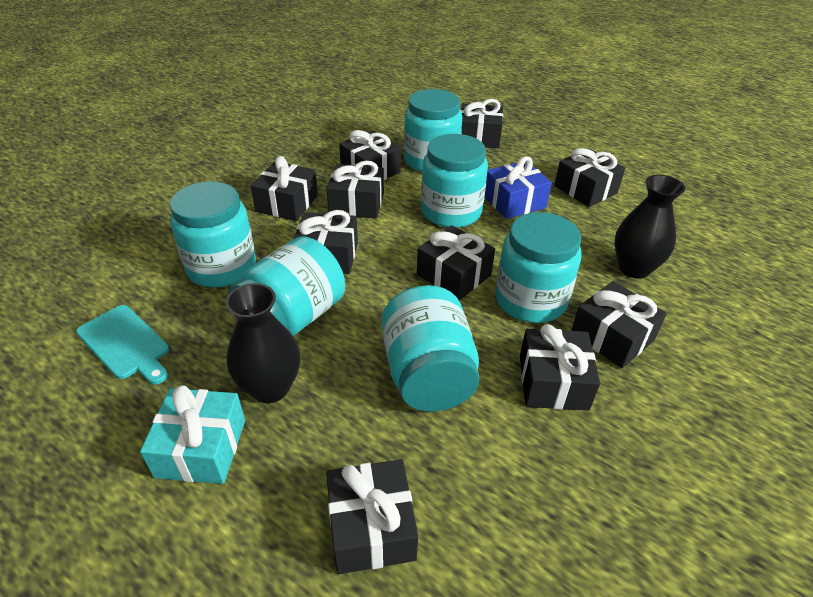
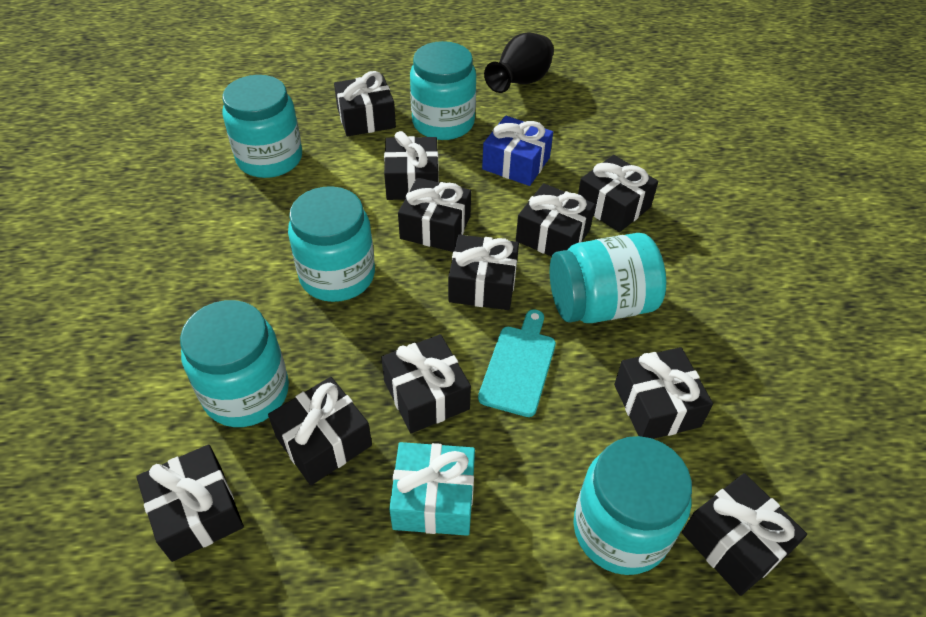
black gift: 10 -> 11
black vase: 2 -> 1

